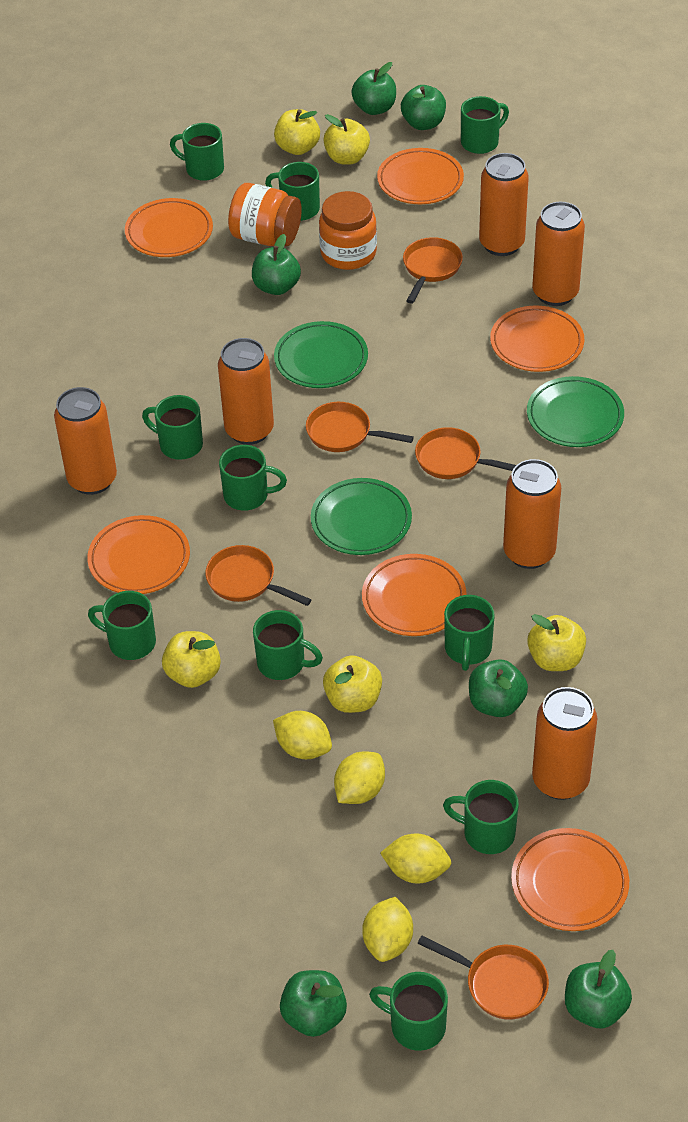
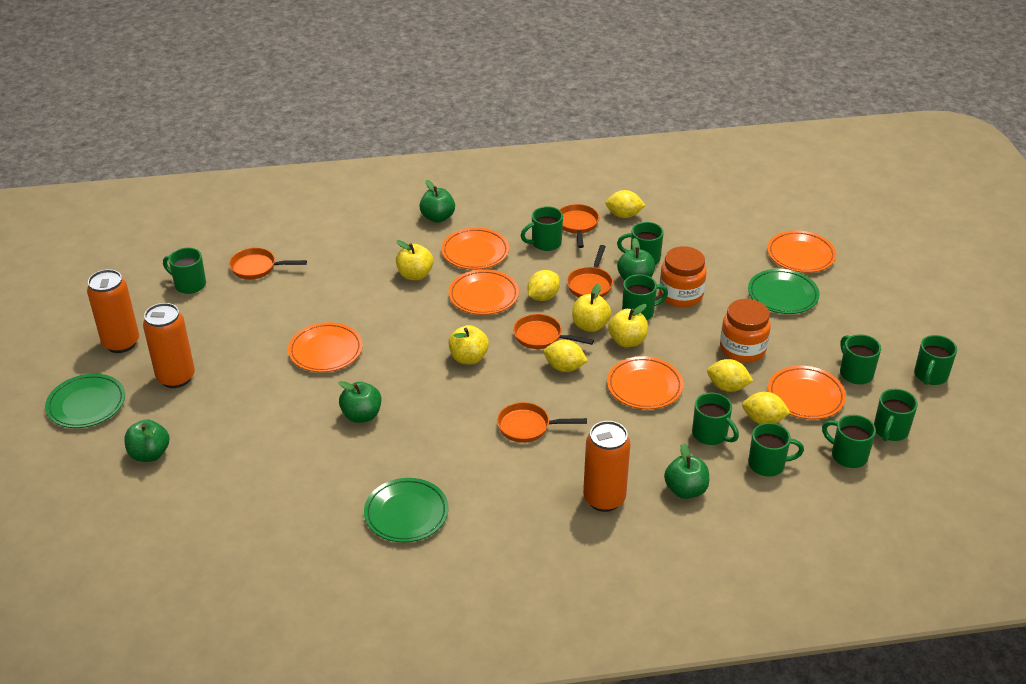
green apple: 6 -> 5
orange can: 6 -> 3
yellow apple: 5 -> 4
yellow lemon: 4 -> 5

